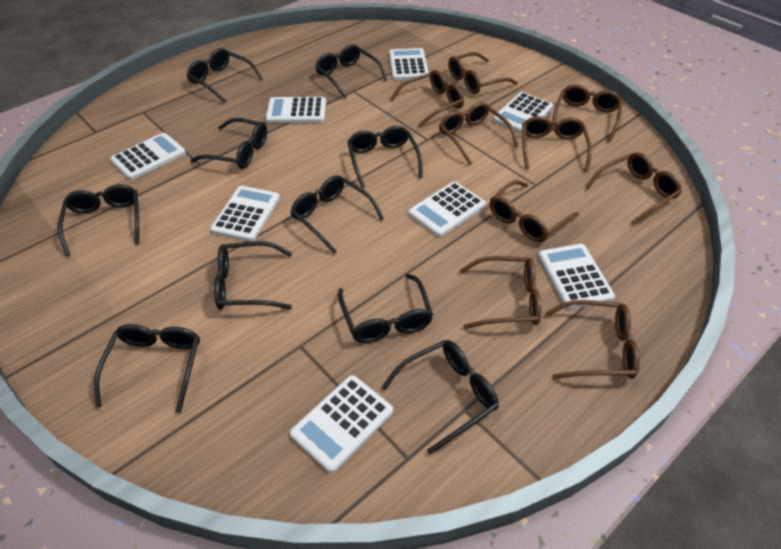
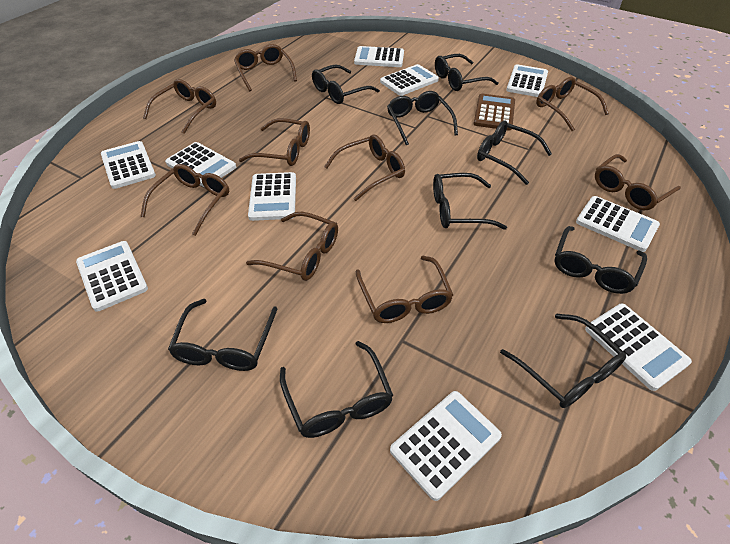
black glasses: 10 -> 9
brown calculator: 0 -> 1
white calculator: 8 -> 10

